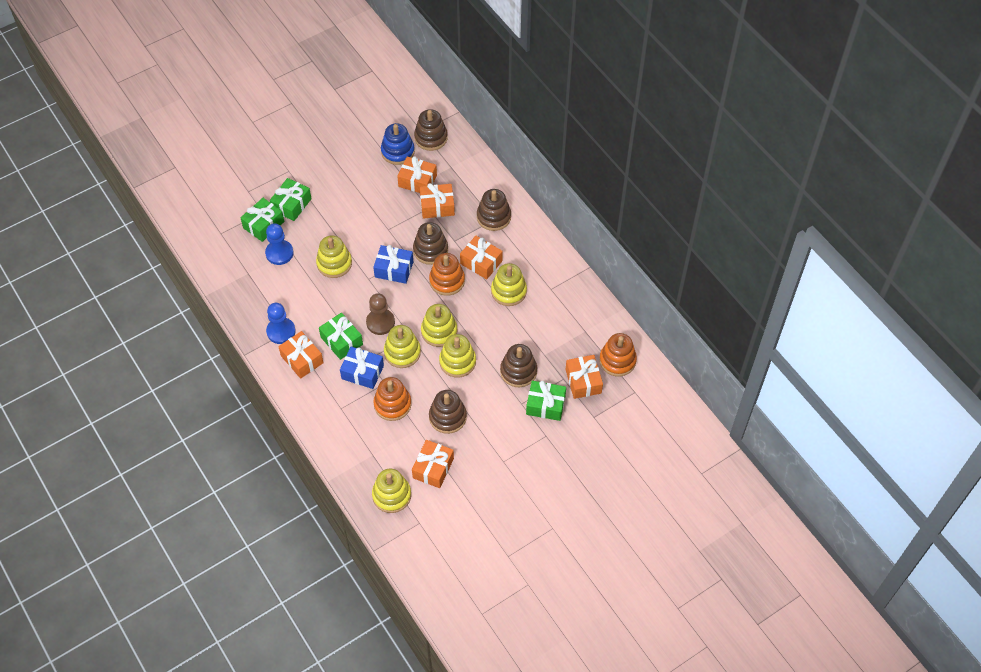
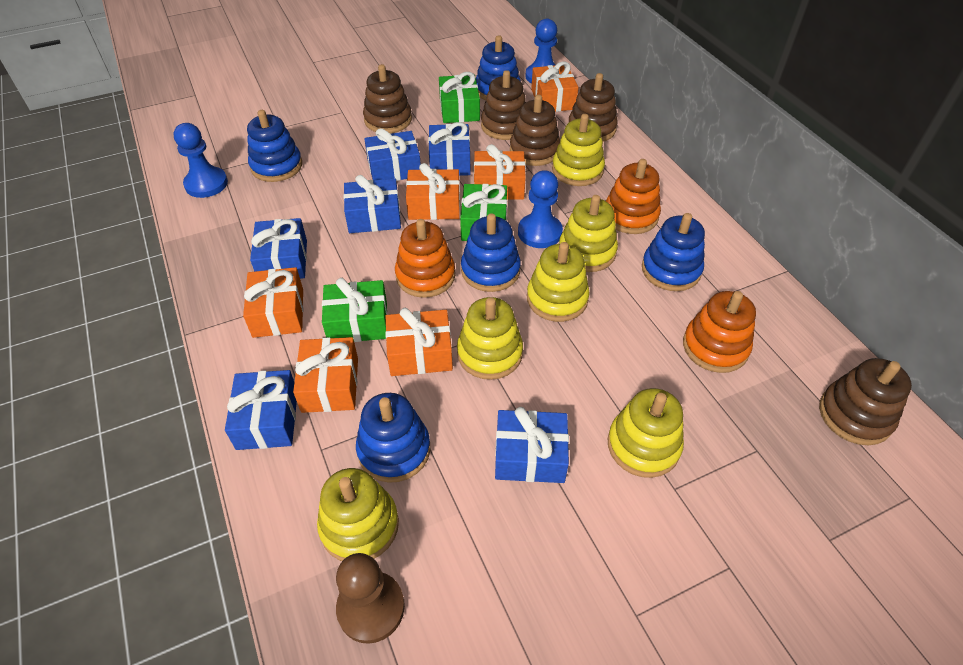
blue gift: 2 -> 6
blue pawn: 2 -> 3
blue stacking toy: 1 -> 5
green gift: 4 -> 3

